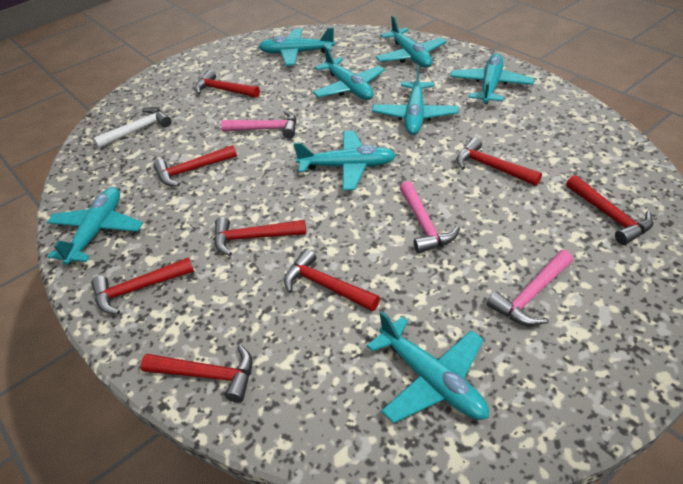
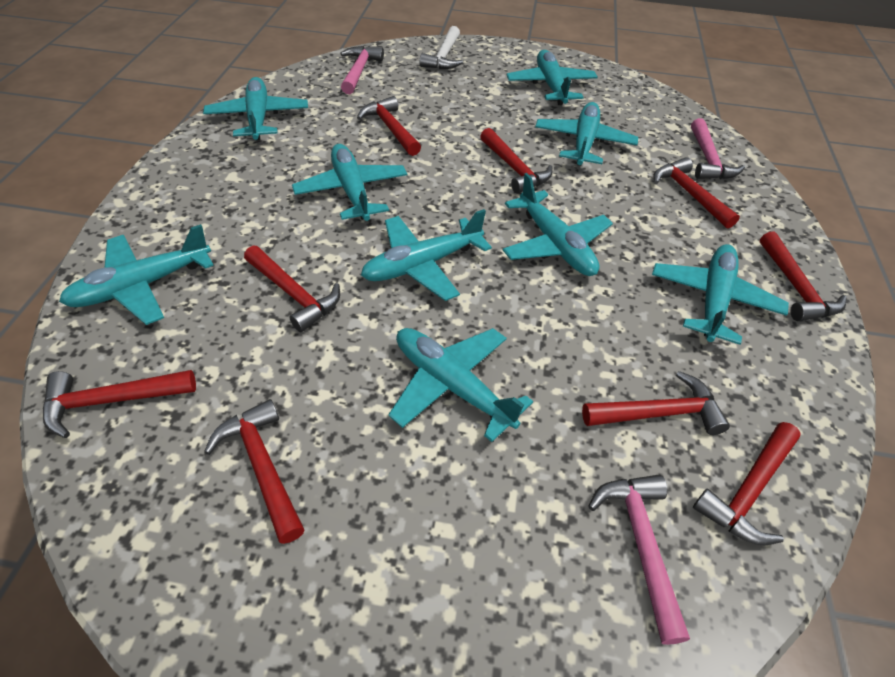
red hammer: 8 -> 9
turquoise plane: 8 -> 9

